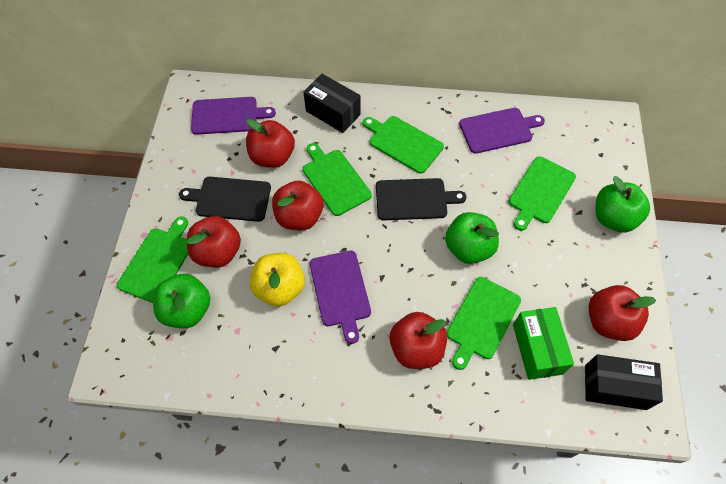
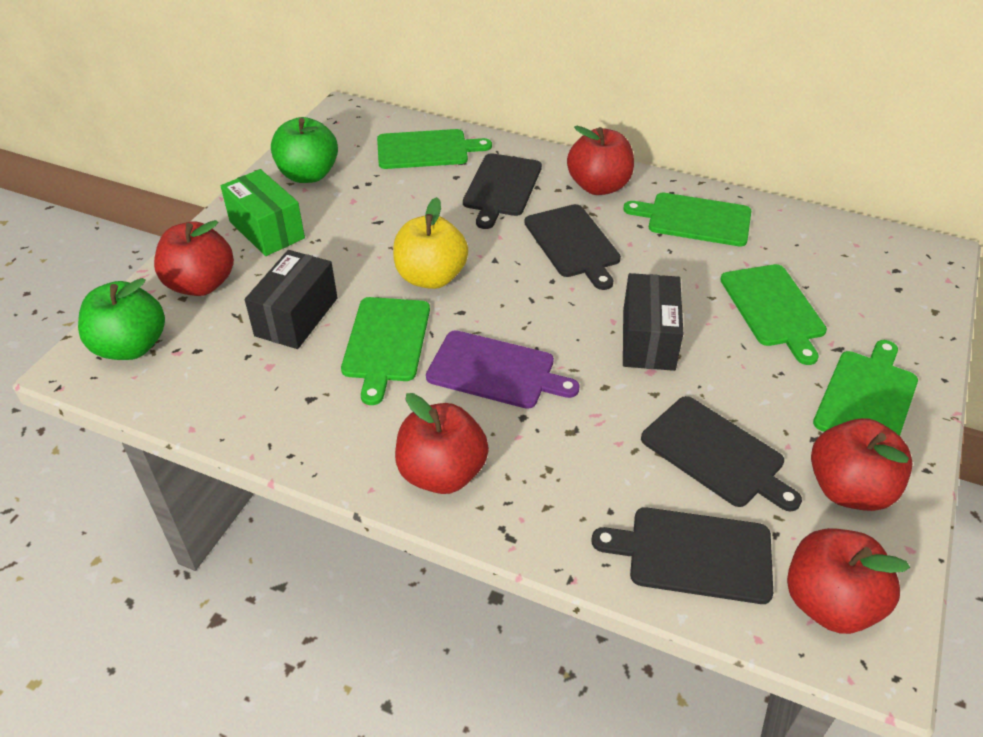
black cutting board: 2 -> 4
green apple: 3 -> 2
purple cutting board: 3 -> 1

